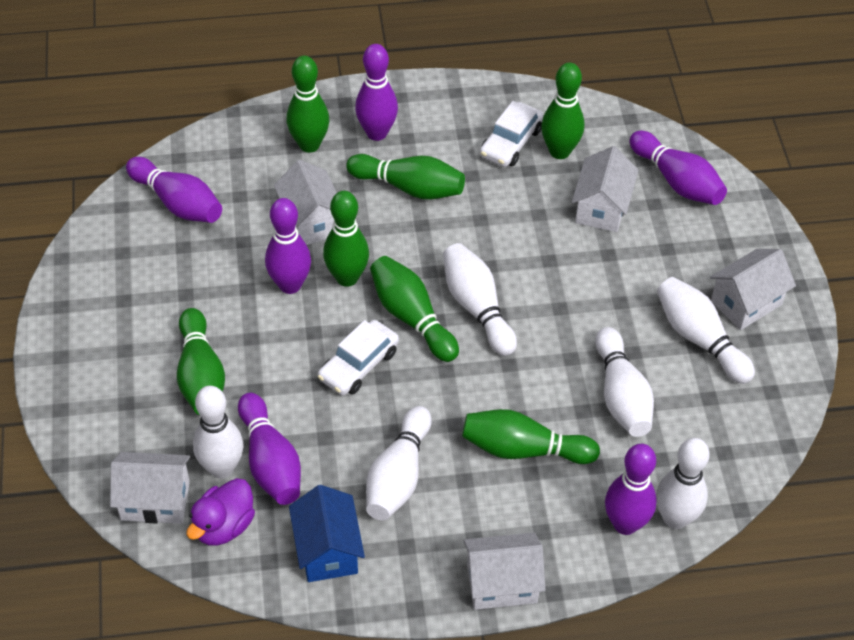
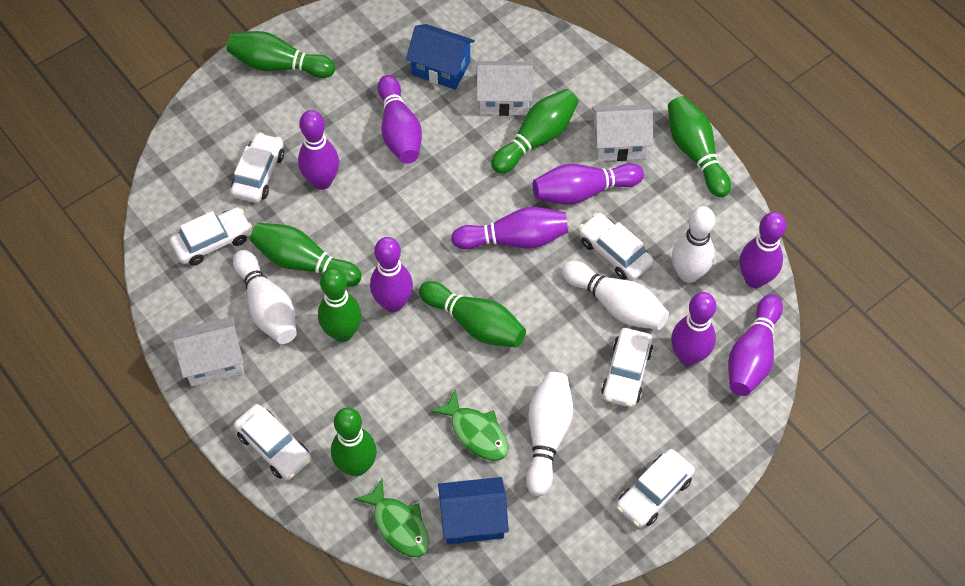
blue house: 1 -> 2
green fish: 0 -> 2
purple bowling pin: 6 -> 8
purple duck: 1 -> 0
white bowling pin: 6 -> 4
white car: 2 -> 6
white house: 5 -> 3

